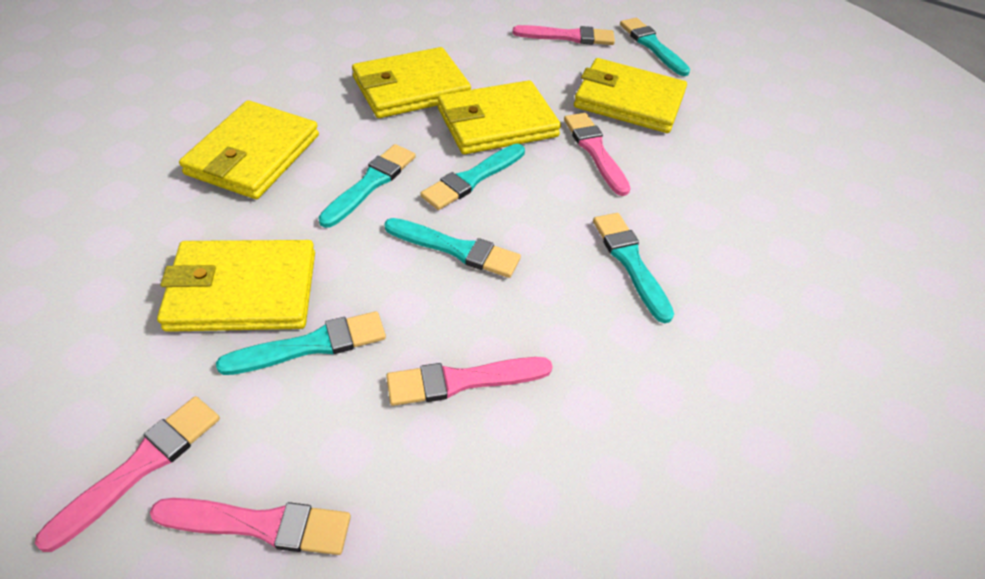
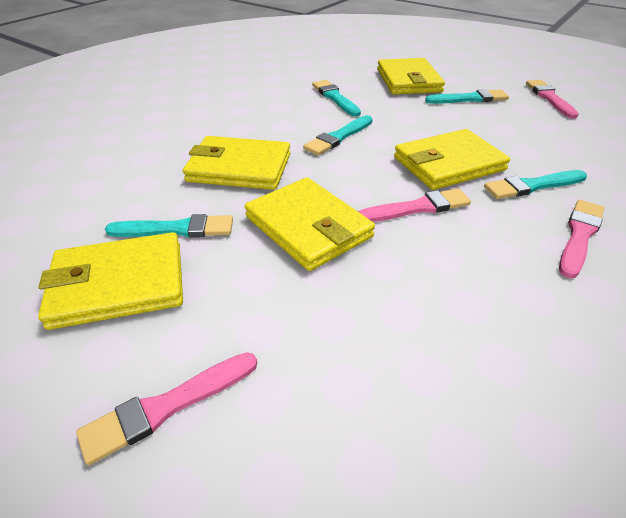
pink brush: 5 -> 4
turquoise brush: 6 -> 5

